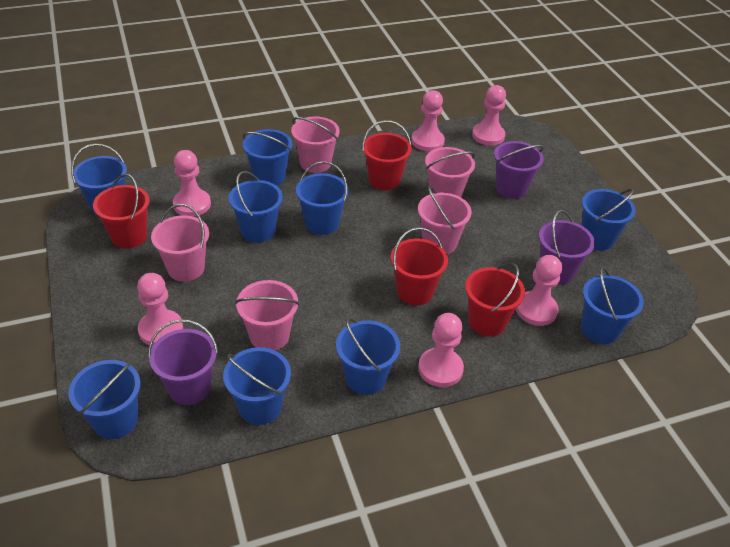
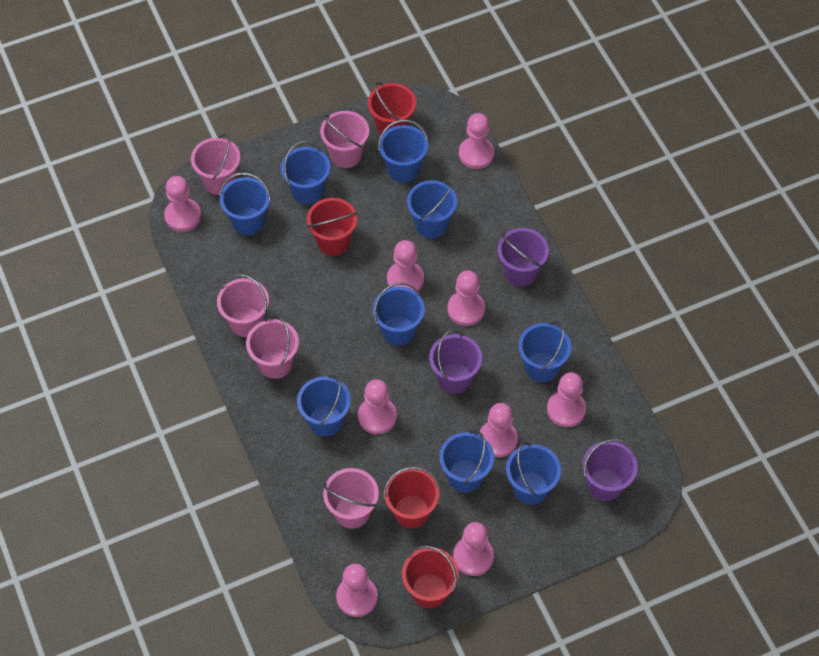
pink pawn: 6 -> 9

